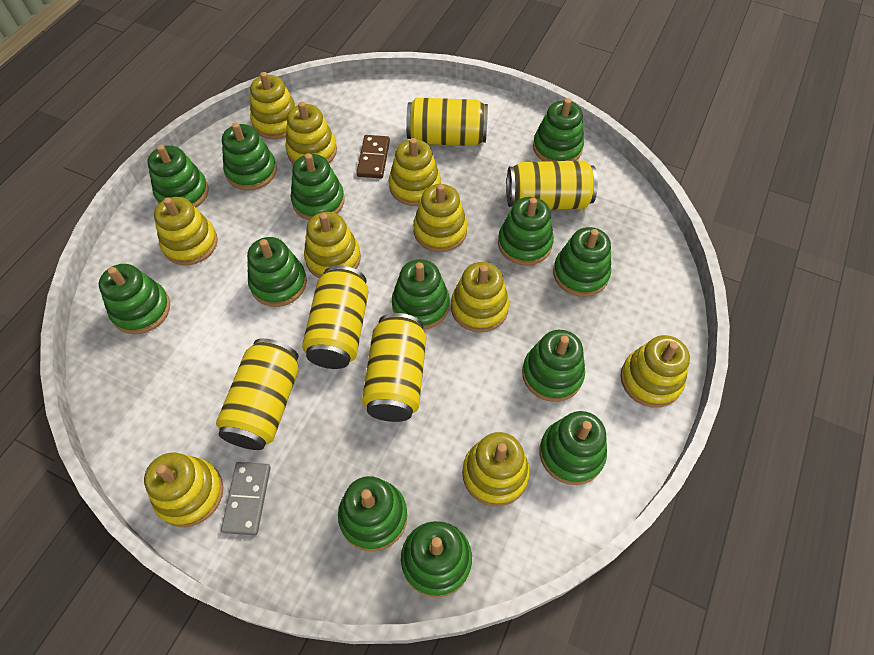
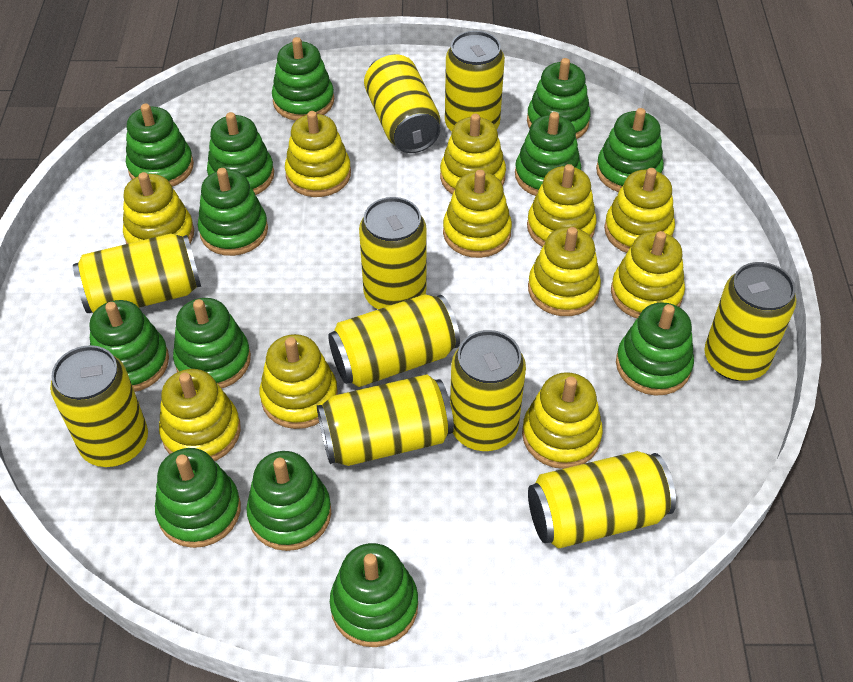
brown domino: 1 -> 0
grey domino: 1 -> 0
yellow can: 5 -> 10
yellow stacking toy: 10 -> 11

